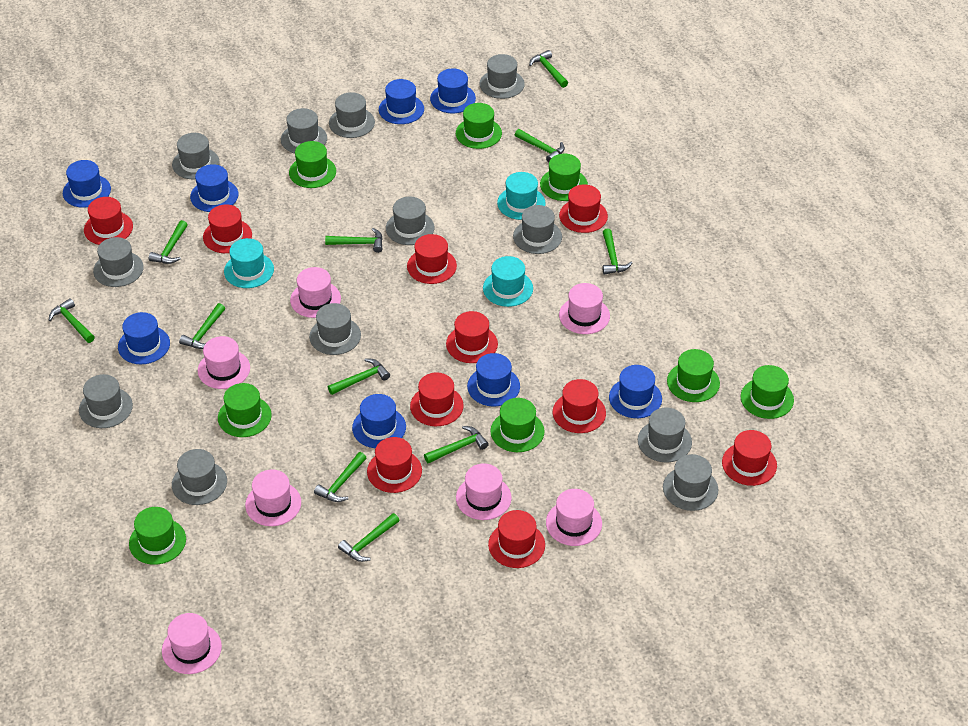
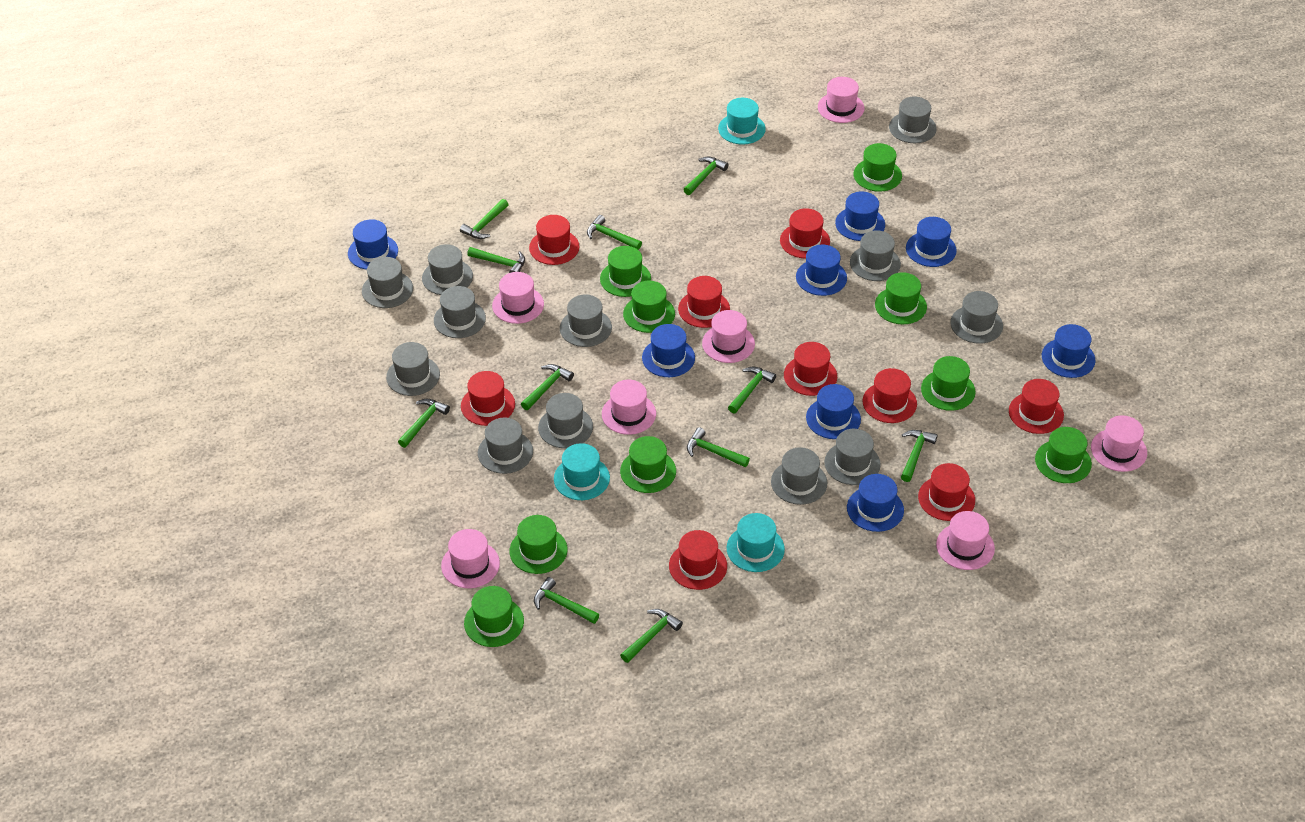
green hat: 8 -> 9
red hat: 10 -> 9

